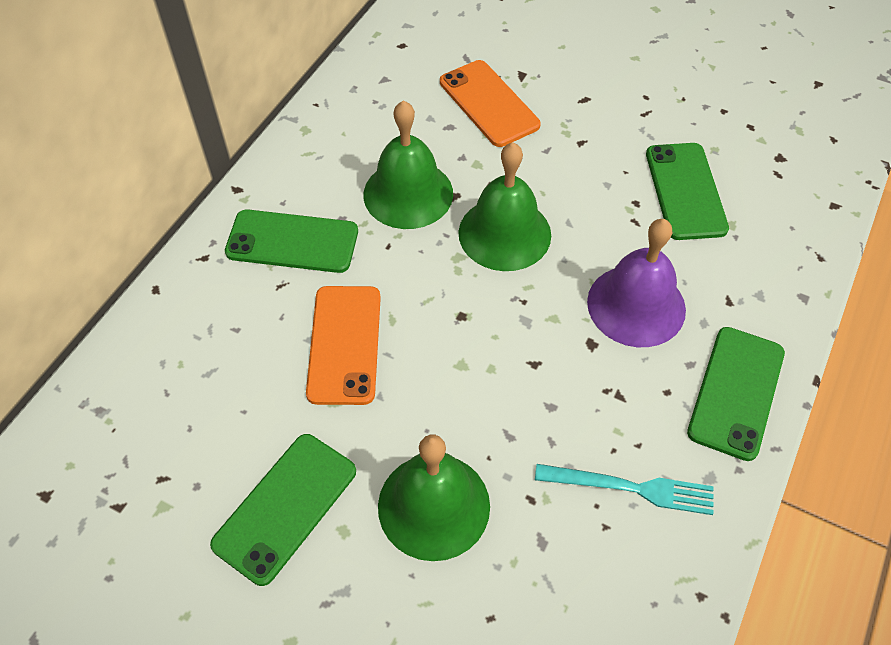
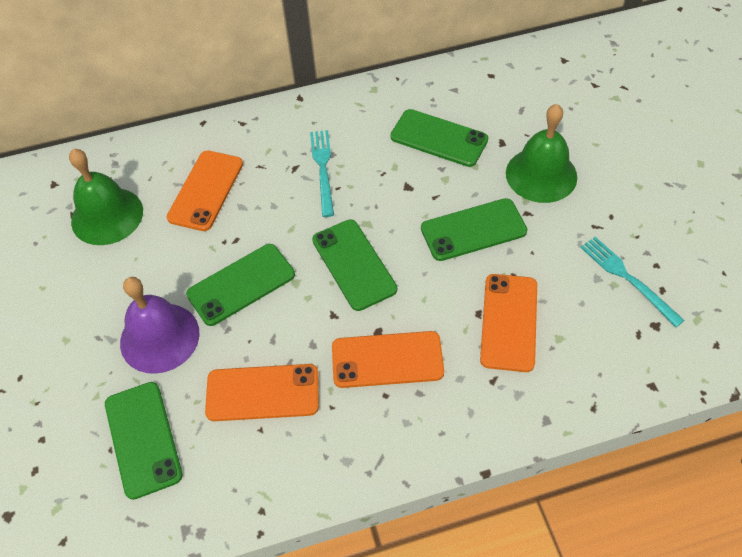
green bell: 3 -> 2
green phone: 4 -> 5
orange phone: 2 -> 4
turquoise fork: 1 -> 2

